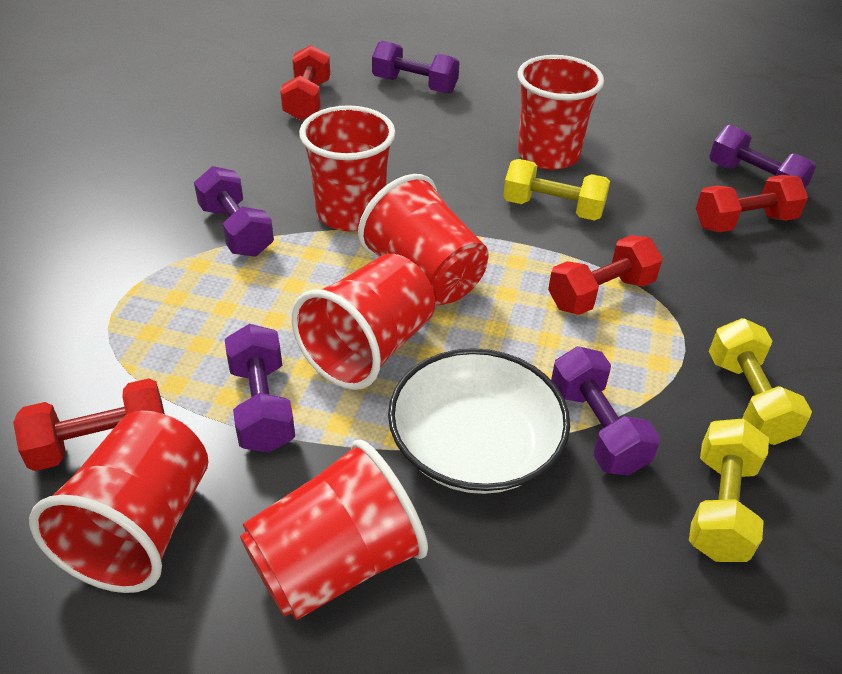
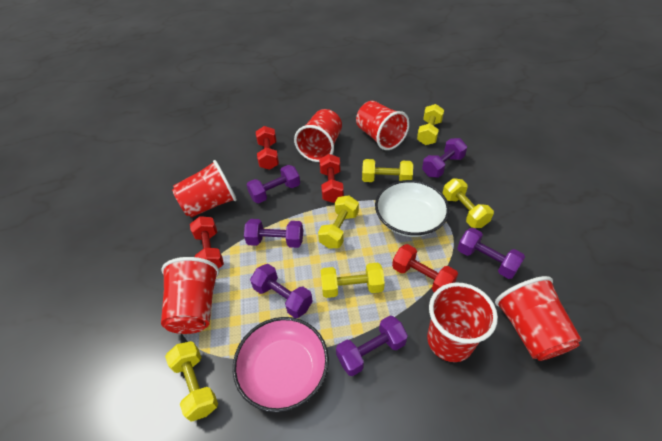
pink bowl: 0 -> 1
purple dumbbell: 5 -> 6
yellow dumbbell: 3 -> 6

